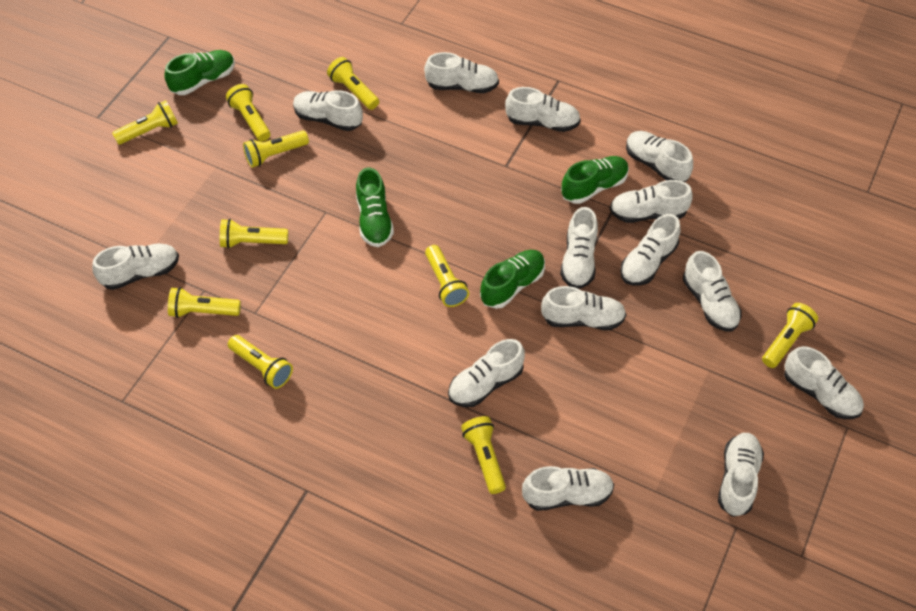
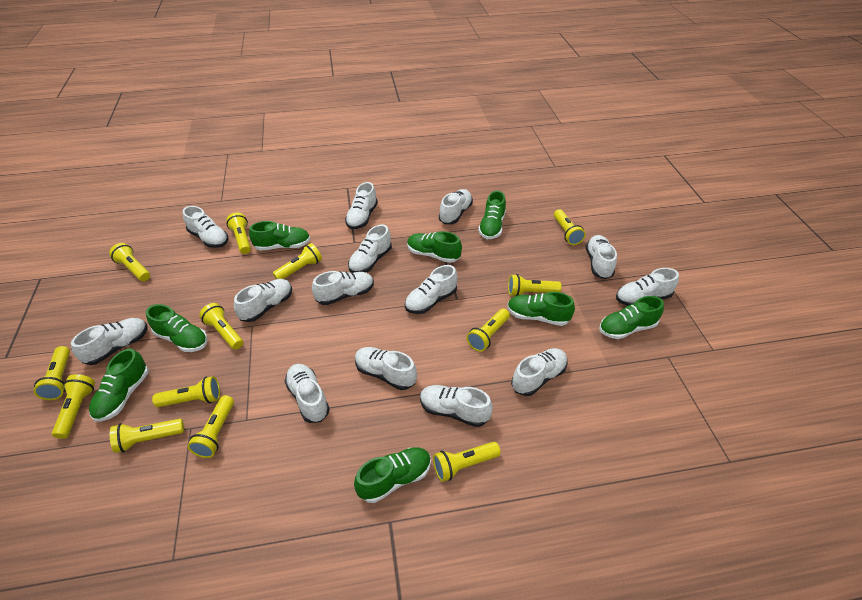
green shoe: 4 -> 8
yellow flashlight: 10 -> 13

